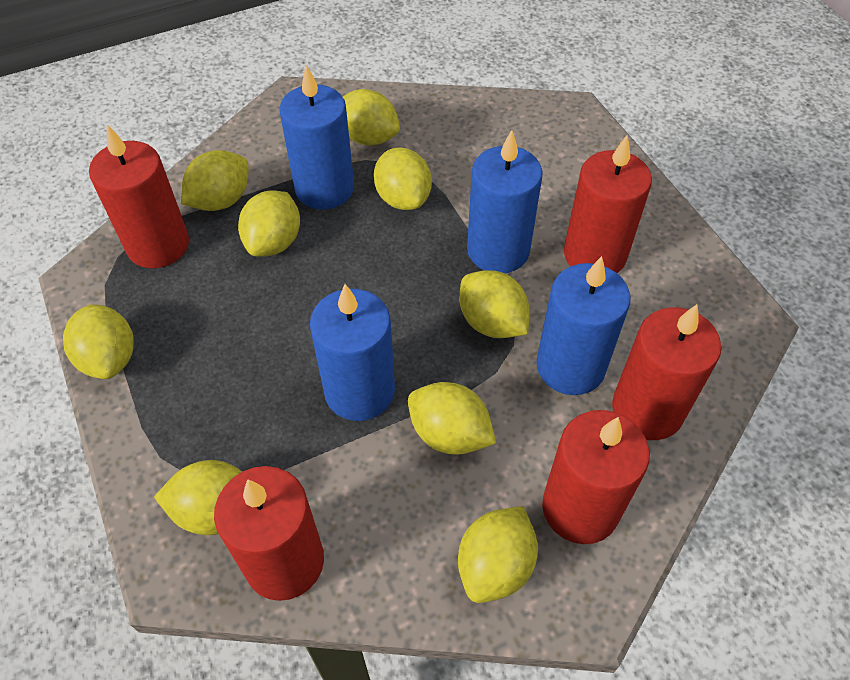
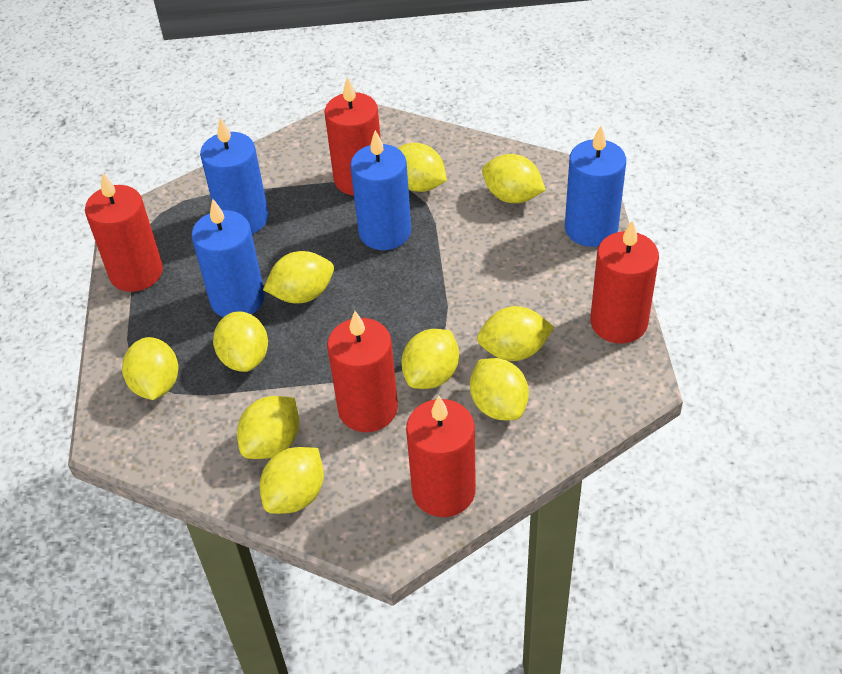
yellow lemon: 9 -> 10

